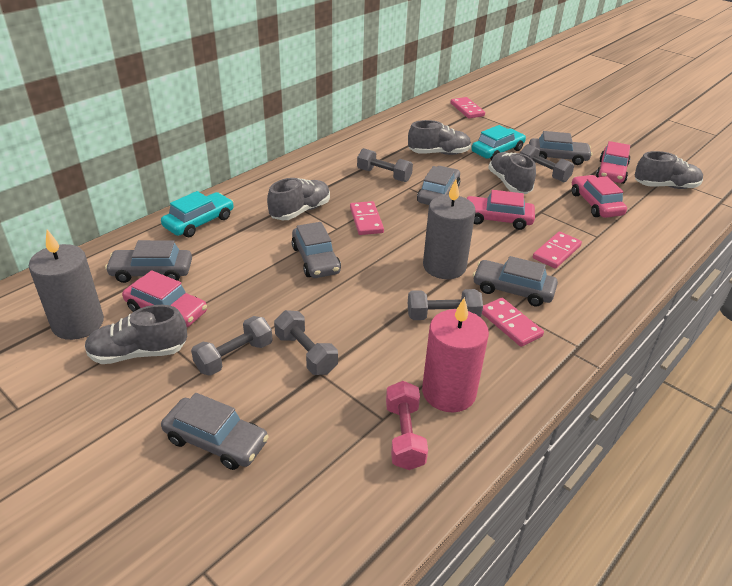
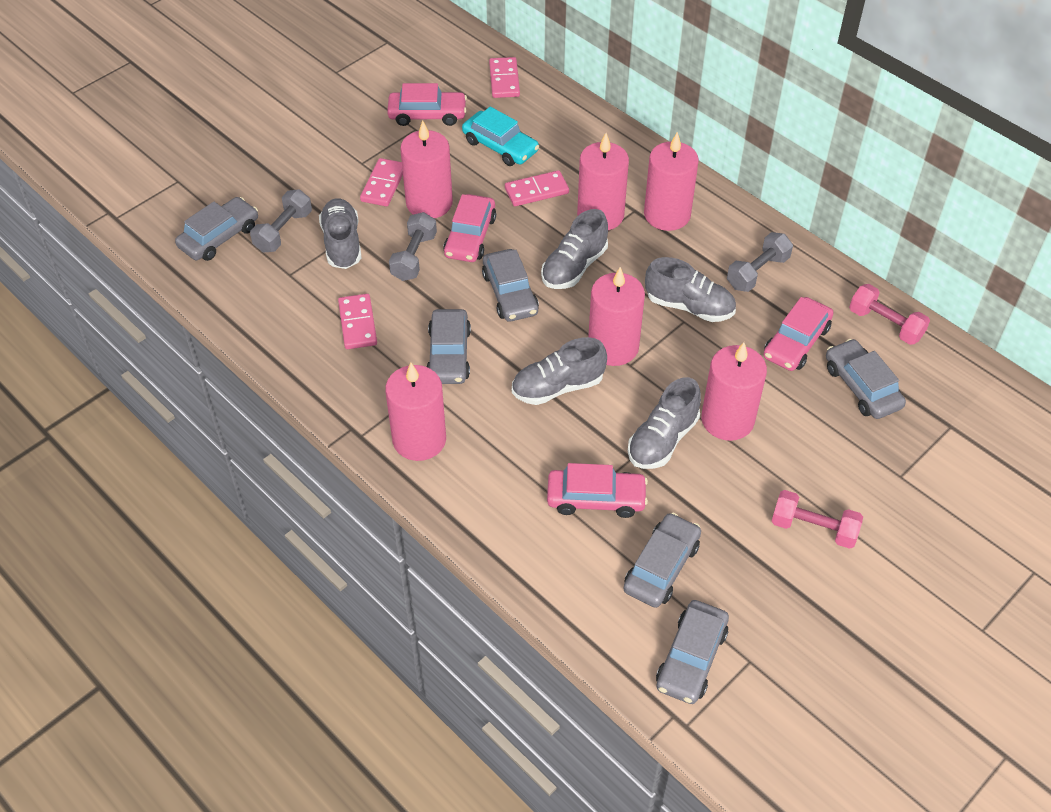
grey candle: 2 -> 0
grey dumbbell: 5 -> 3
pink candle: 1 -> 6
pink dumbbell: 1 -> 2
turquoise car: 2 -> 1

